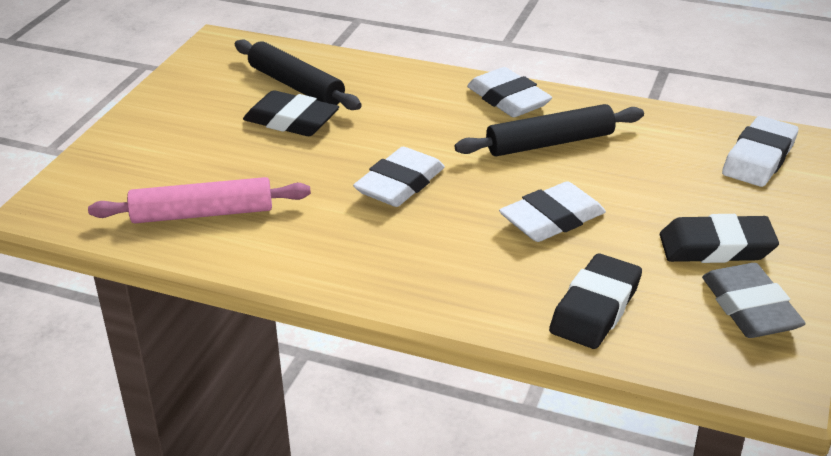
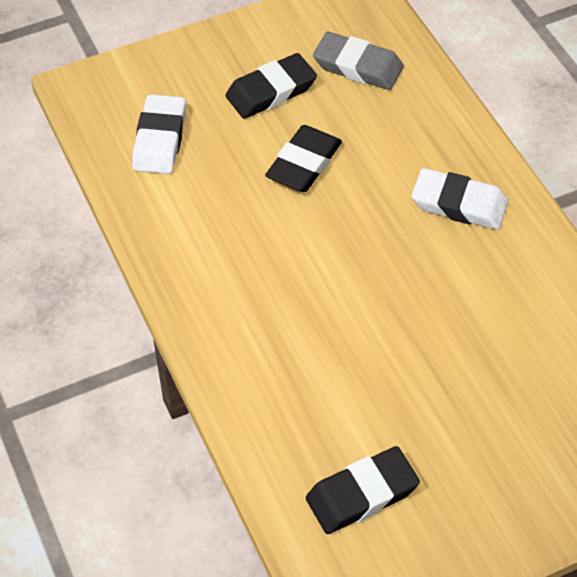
black rolling pin: 2 -> 0
pink rolling pin: 1 -> 0
white eraser: 4 -> 2

